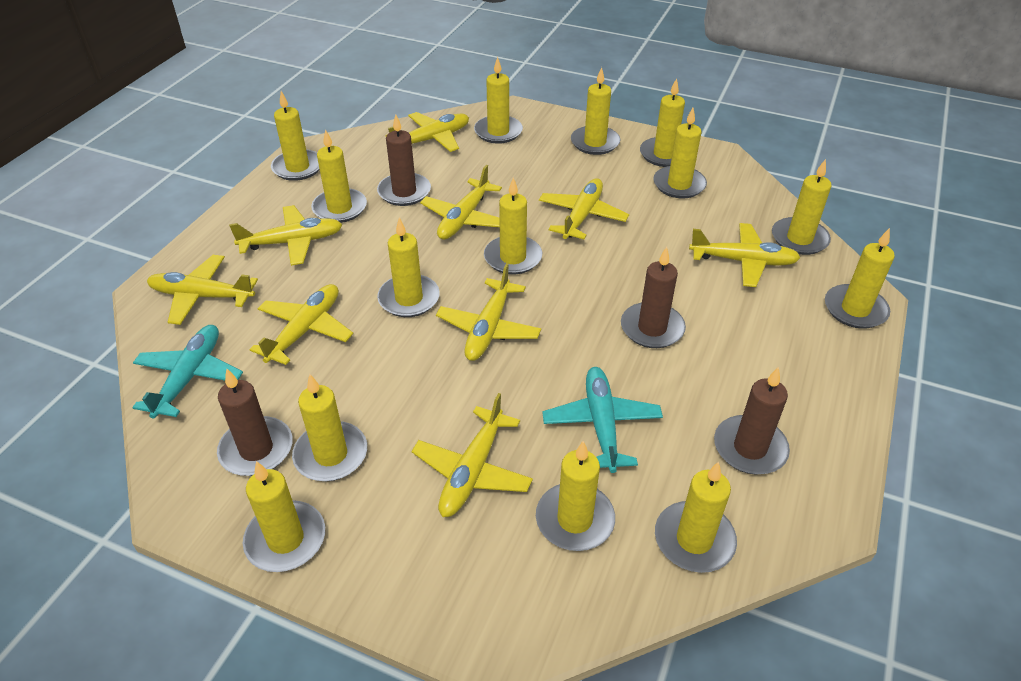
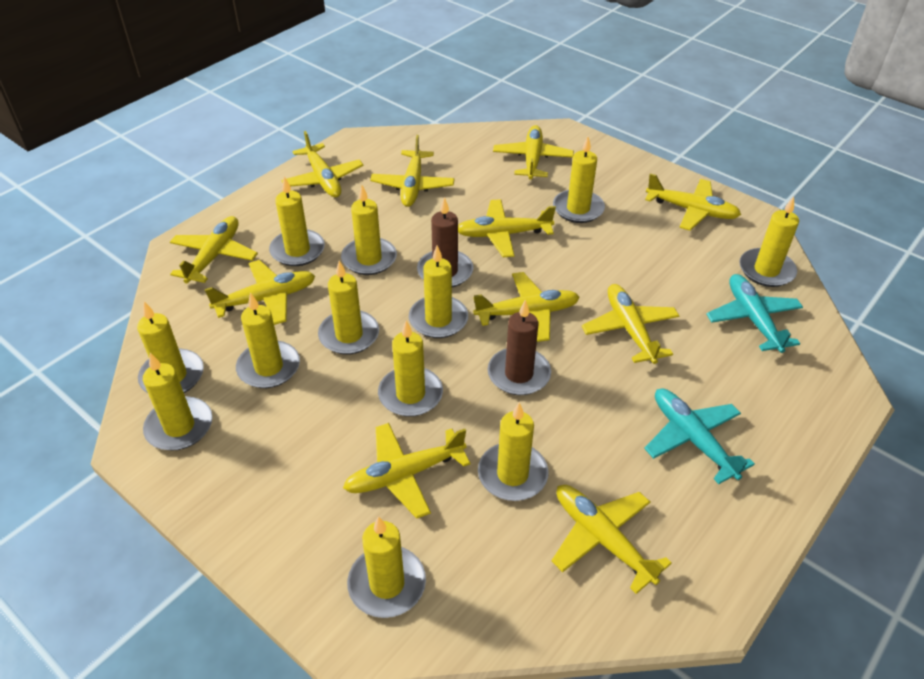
brown candle: 4 -> 2
yellow candle: 14 -> 12
yellow plane: 9 -> 11

